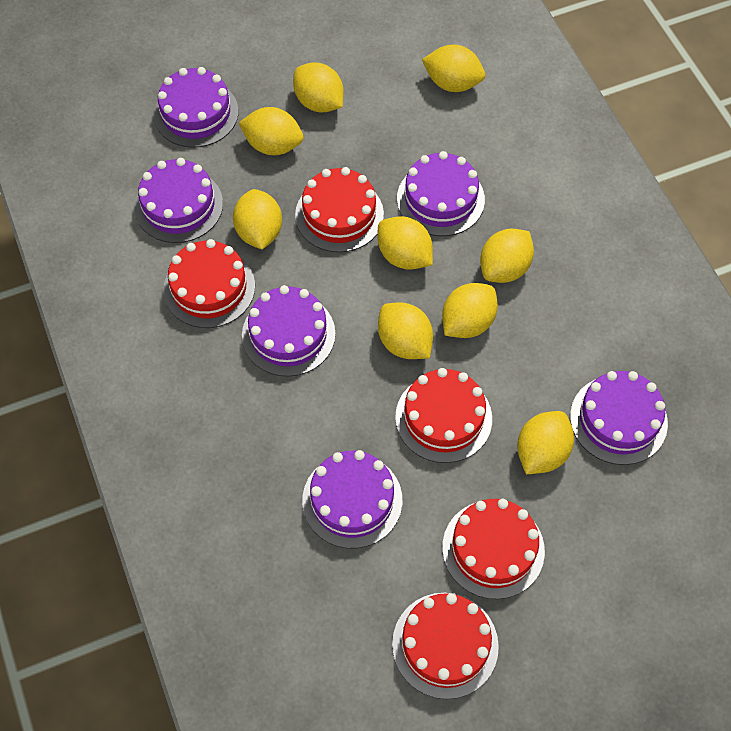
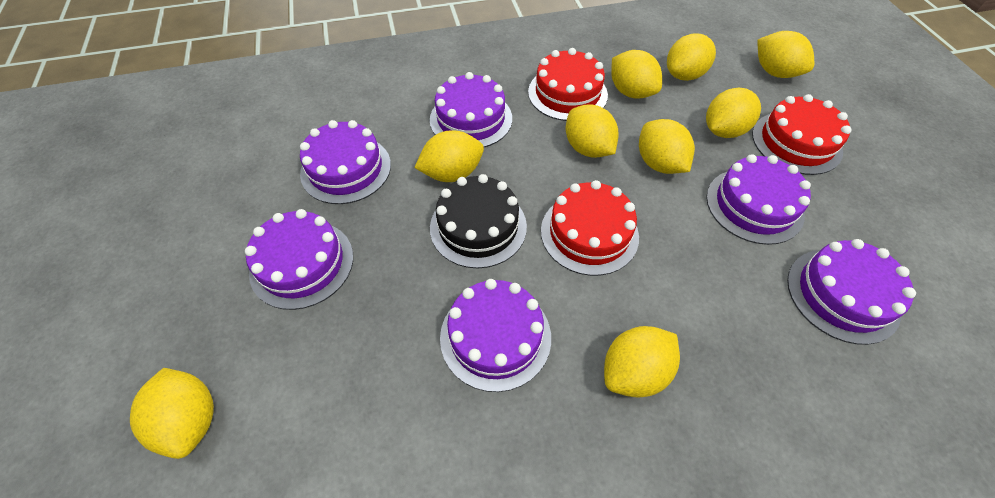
black cake: 0 -> 1
red cake: 5 -> 3

